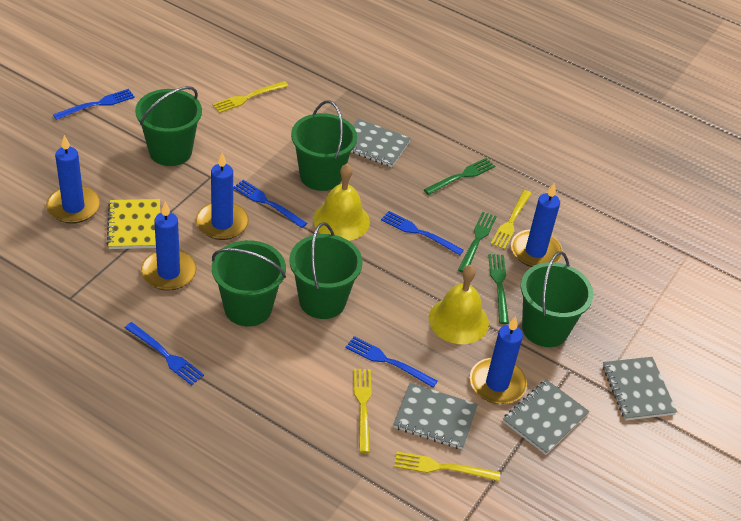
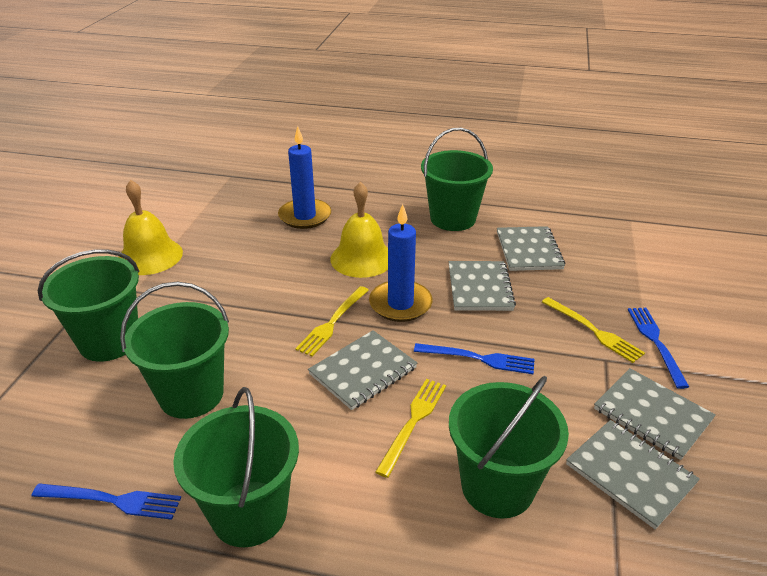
blue candle: 5 -> 2
blue fork: 5 -> 3
green fork: 3 -> 0
grey notebook: 4 -> 5
yellow fork: 4 -> 3
yellow notebook: 1 -> 0

